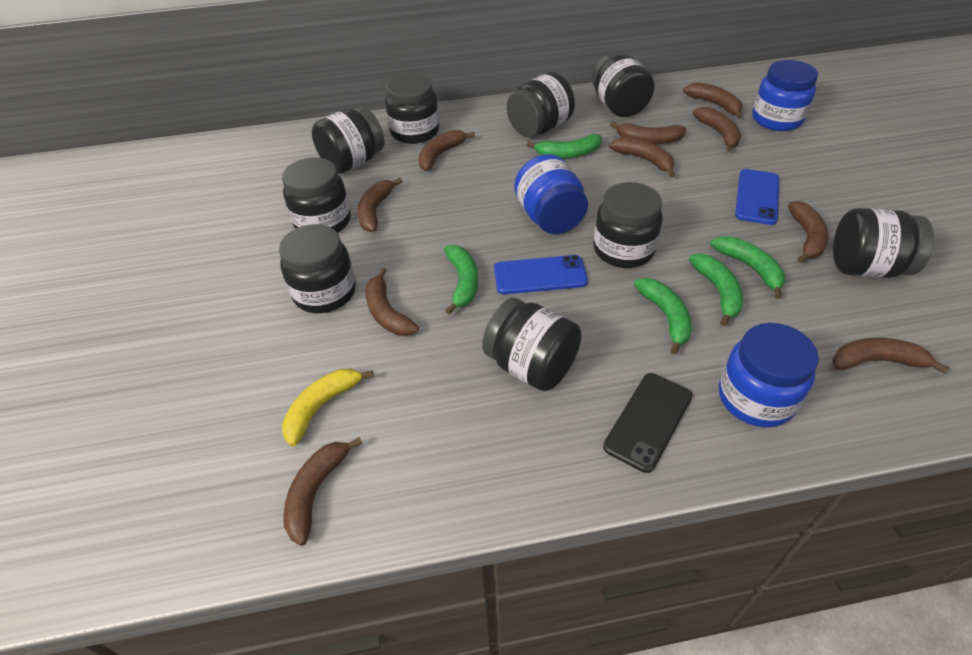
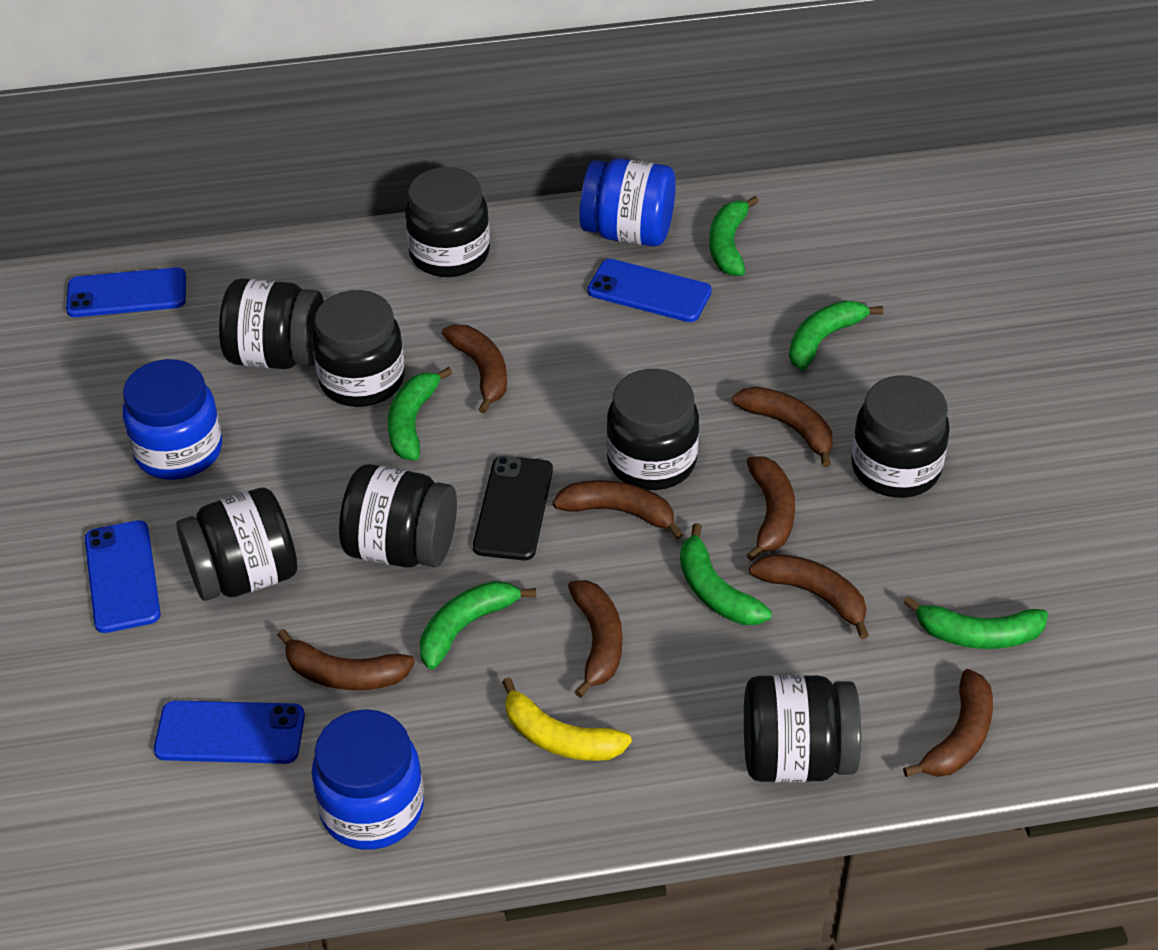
black jar: 9 -> 8
blue phone: 2 -> 4
brown banana: 10 -> 8
green banana: 5 -> 6

